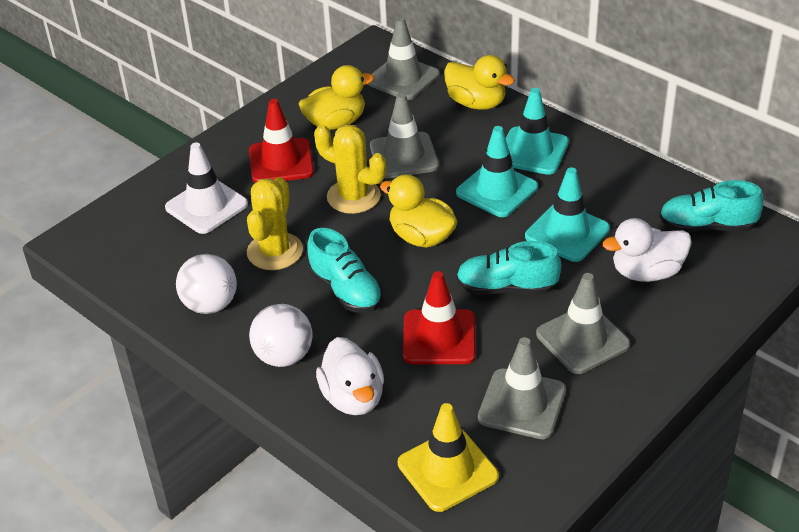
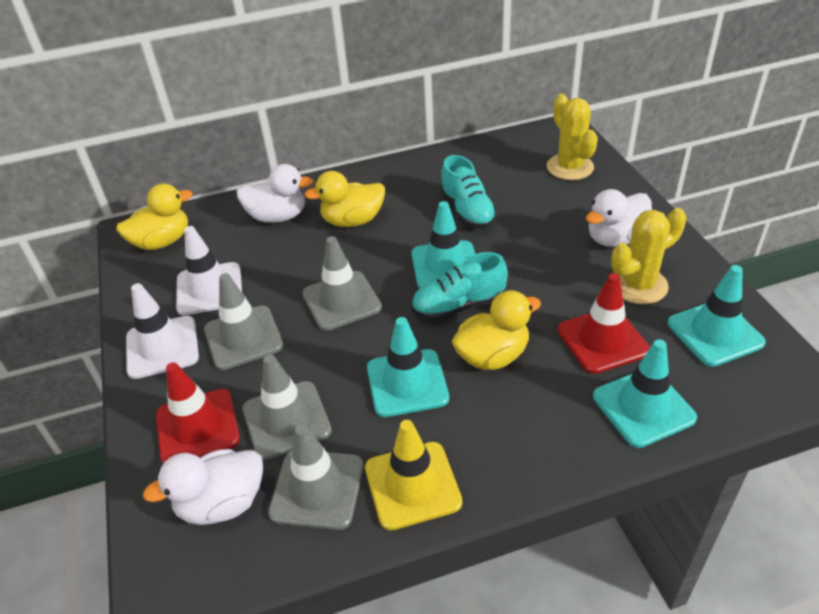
turquoise shoe: 3 -> 2
turquoise traffic cone: 3 -> 4
white ball: 2 -> 0
white duck: 2 -> 3
white traffic cone: 1 -> 2

